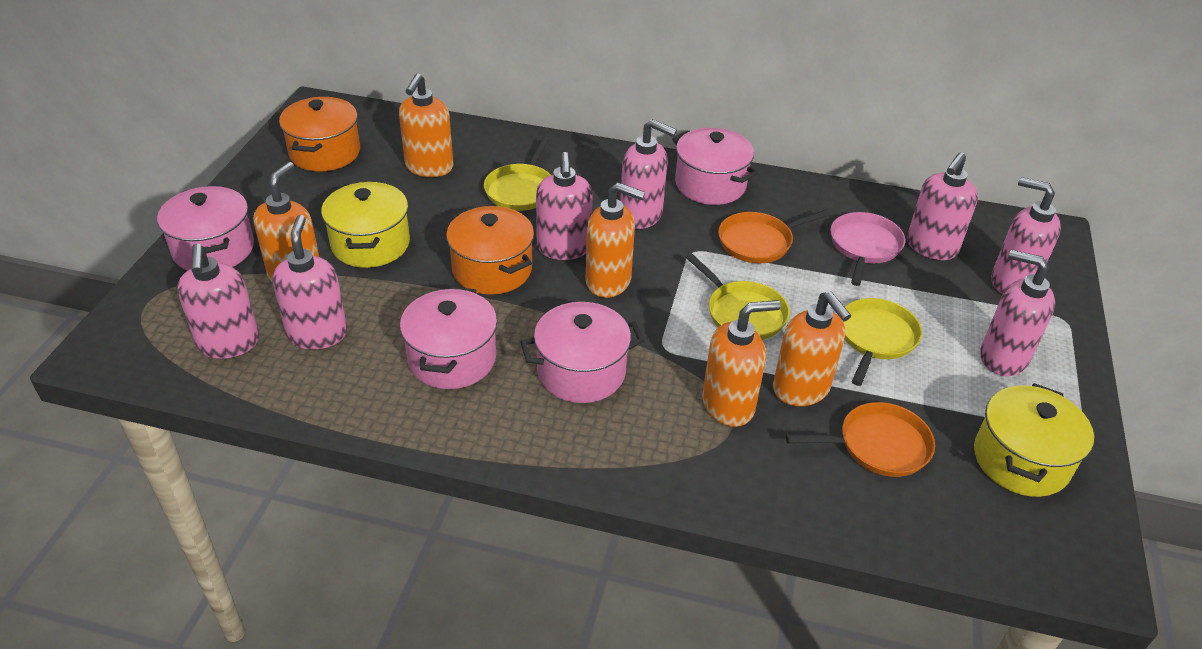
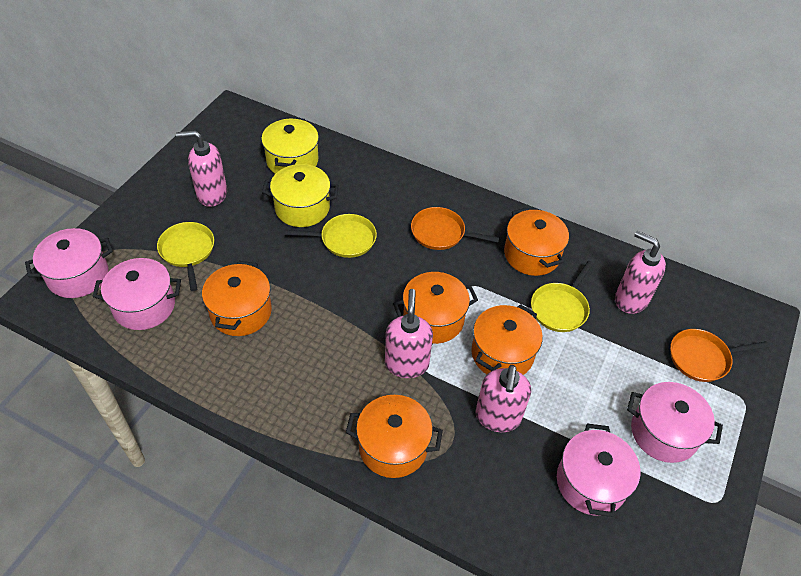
orange pot: 2 -> 5
orange soap dispenser: 5 -> 0
pink pan: 1 -> 0
pink soap dispenser: 7 -> 4

